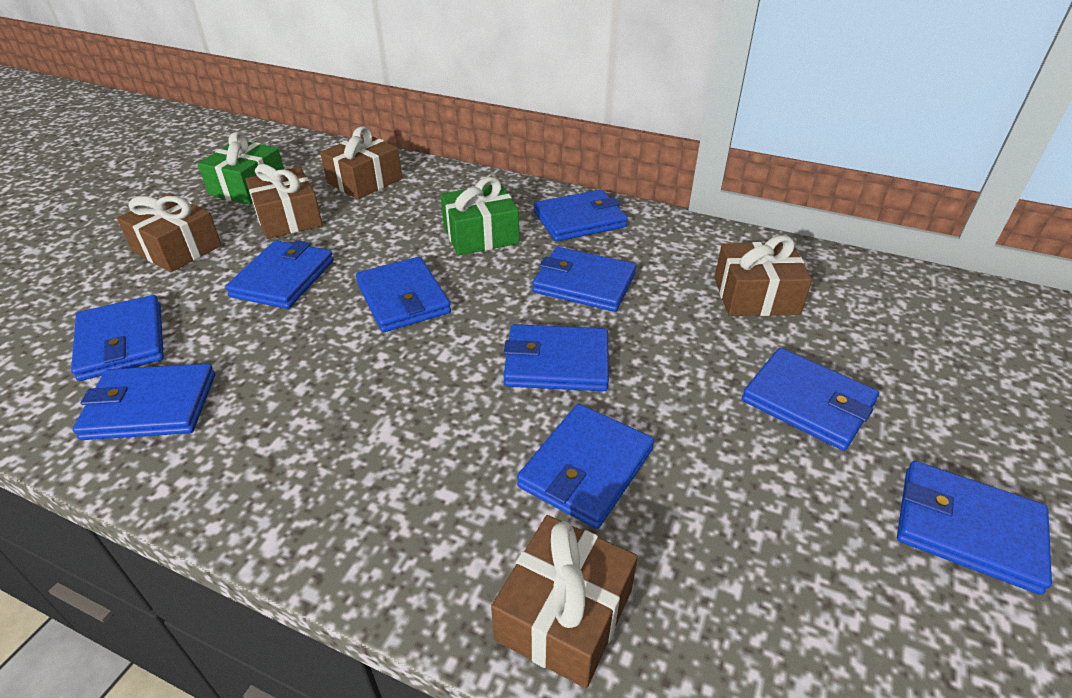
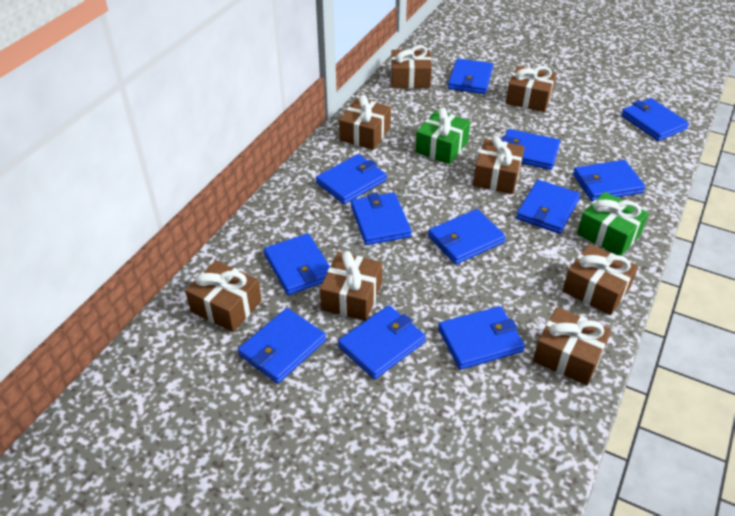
blue wallet: 10 -> 12
brown gift: 5 -> 8

